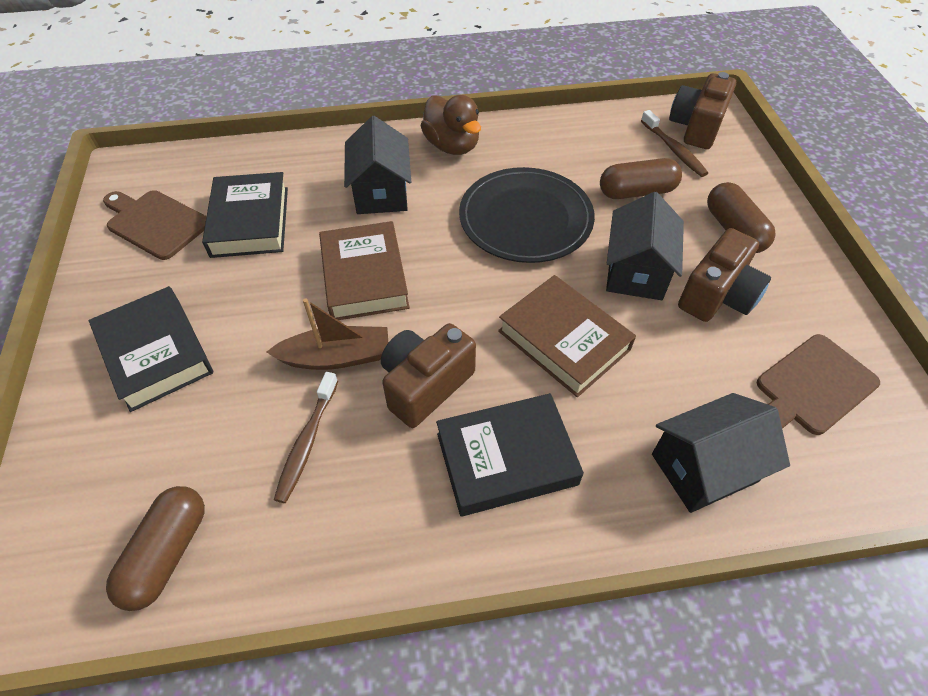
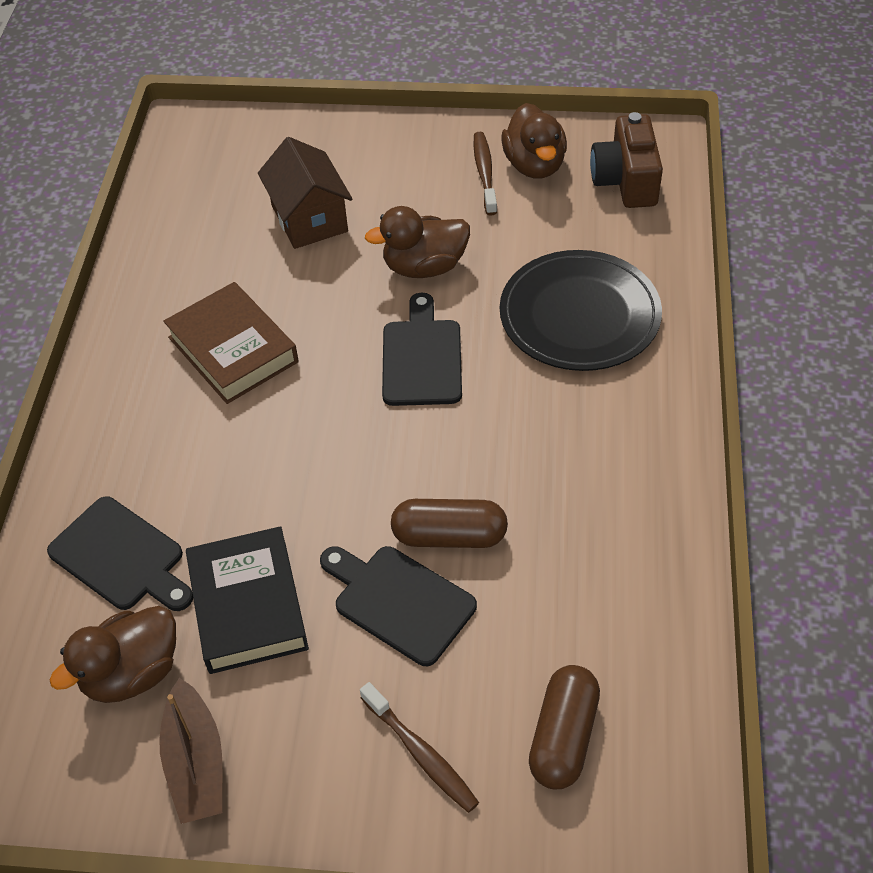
black book: 3 -> 1
black cutting board: 0 -> 3
black house: 3 -> 0
brown book: 2 -> 1
brown camera: 3 -> 1
brown capsule: 3 -> 2
brown cutting board: 2 -> 0
brown duck: 1 -> 3
brown house: 0 -> 1

